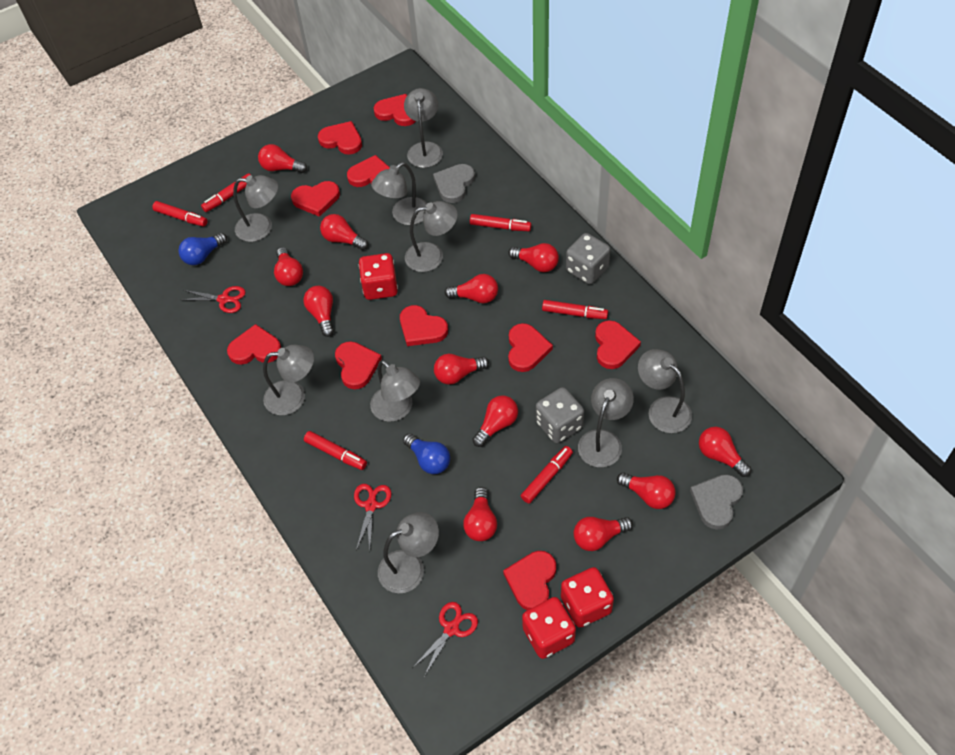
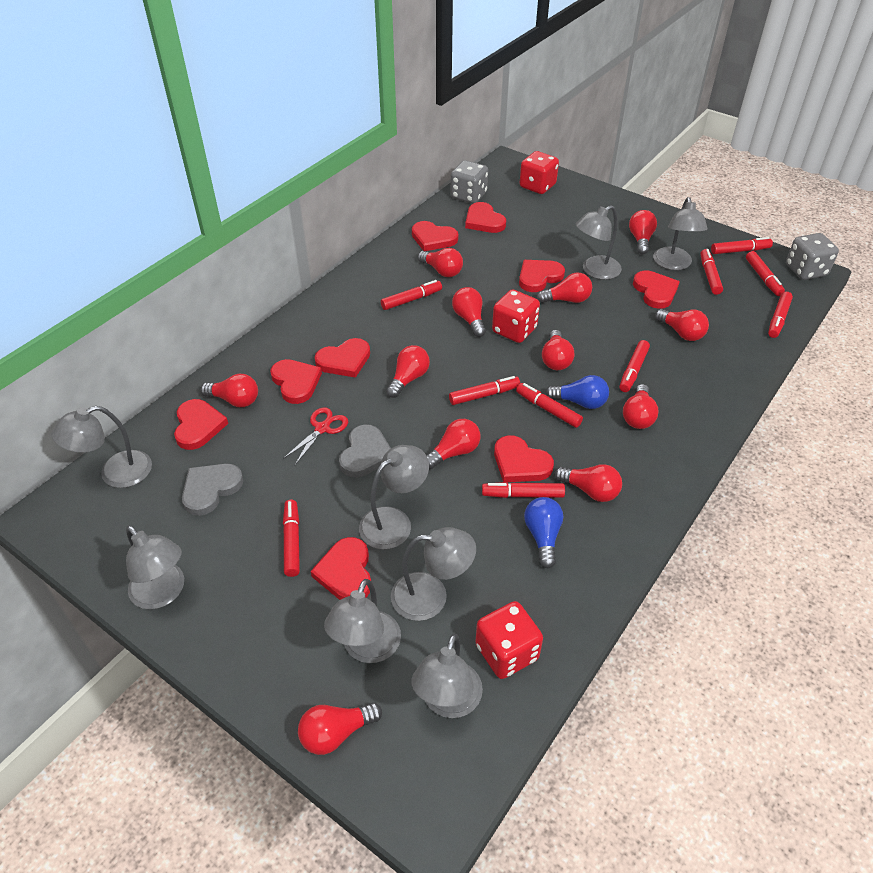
grey lamp: 9 -> 8
red heart: 10 -> 9
red marker: 6 -> 10
red scissors: 3 -> 1

